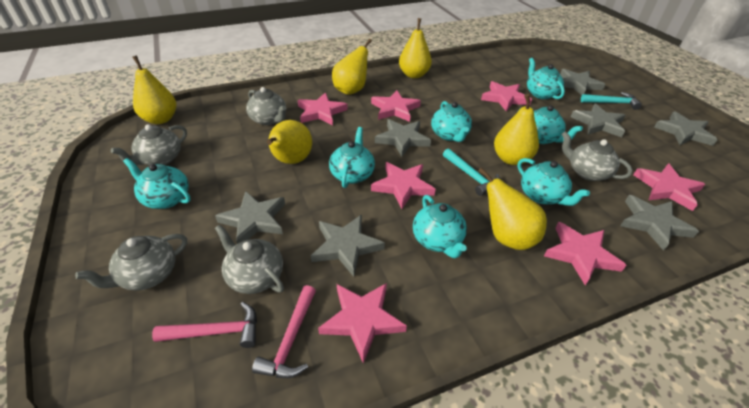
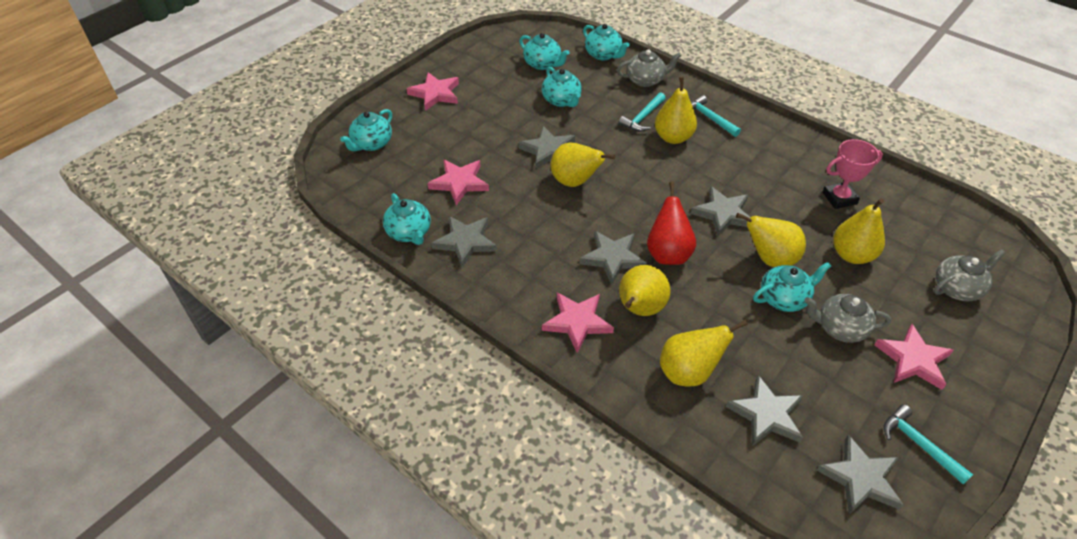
grey star: 7 -> 6
grey teapot: 5 -> 3
pink hammer: 2 -> 0
pink star: 7 -> 4
pink trophy: 0 -> 1
red pear: 0 -> 1
turquoise hammer: 2 -> 3
turquoise teapot: 7 -> 6

